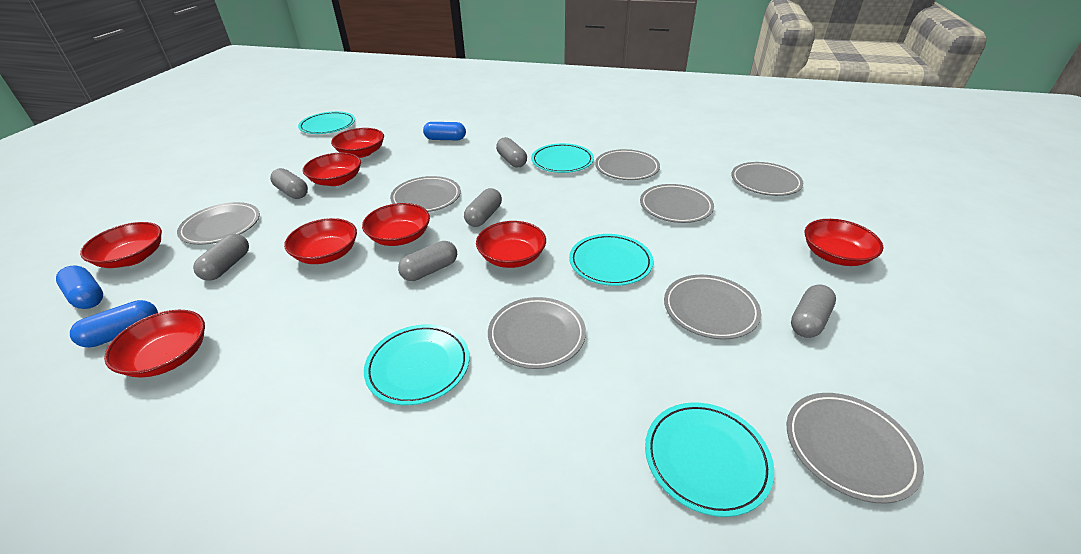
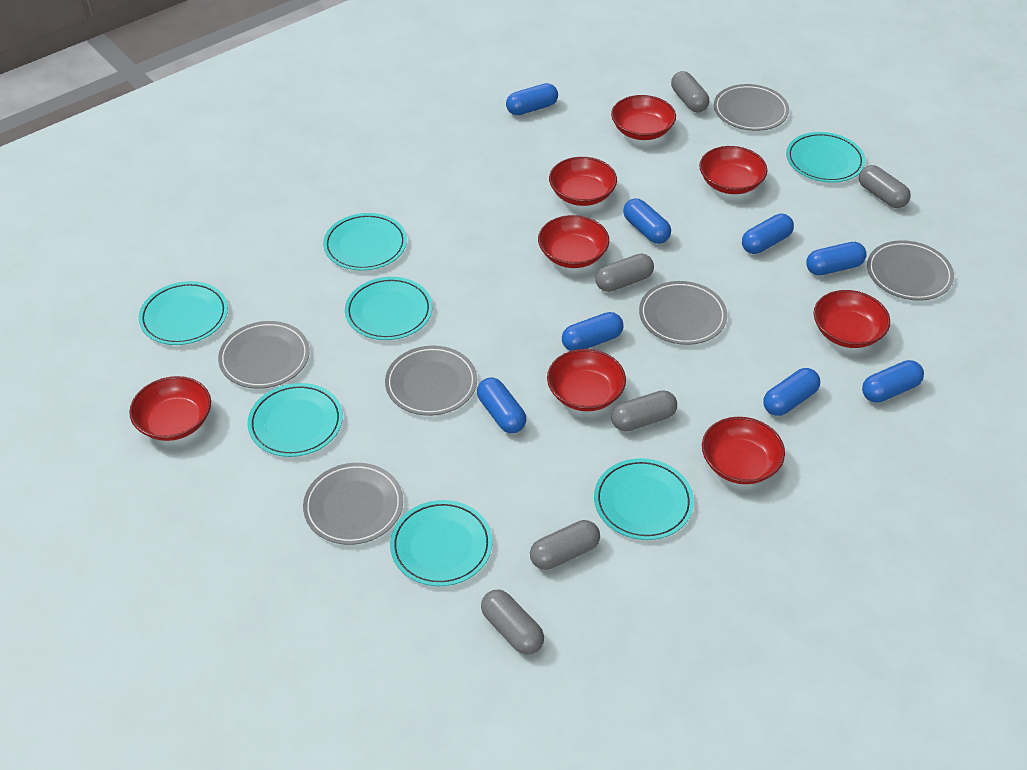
blue capsule: 3 -> 8
grey plate: 8 -> 6
turquoise plate: 5 -> 7

